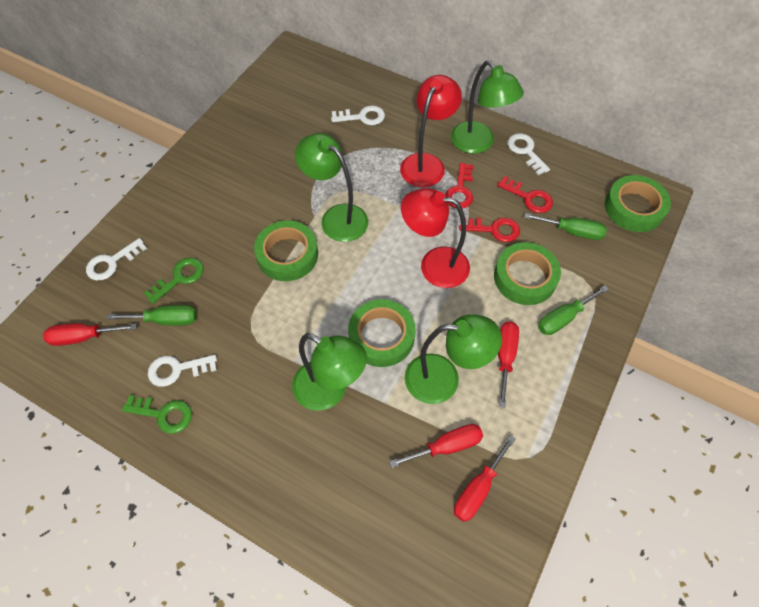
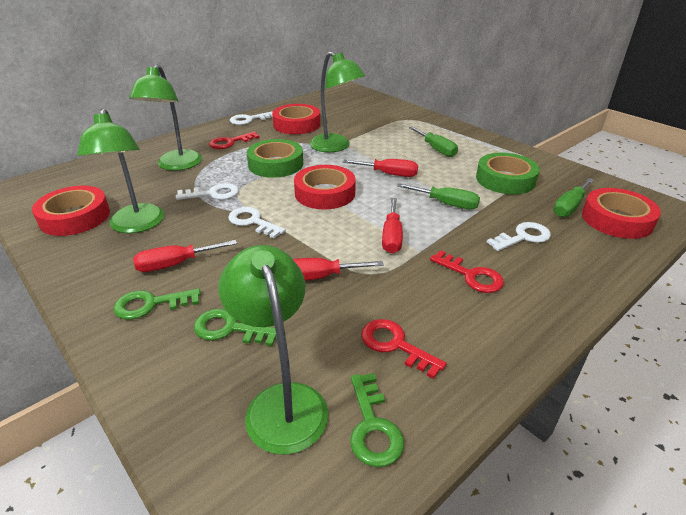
green key: 2 -> 3
green tape: 4 -> 2
red lamp: 2 -> 0
red tape: 0 -> 4

